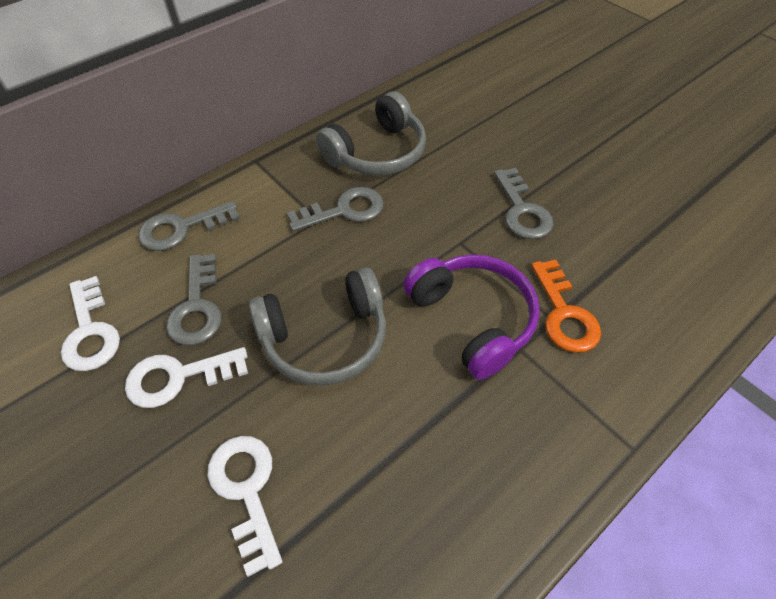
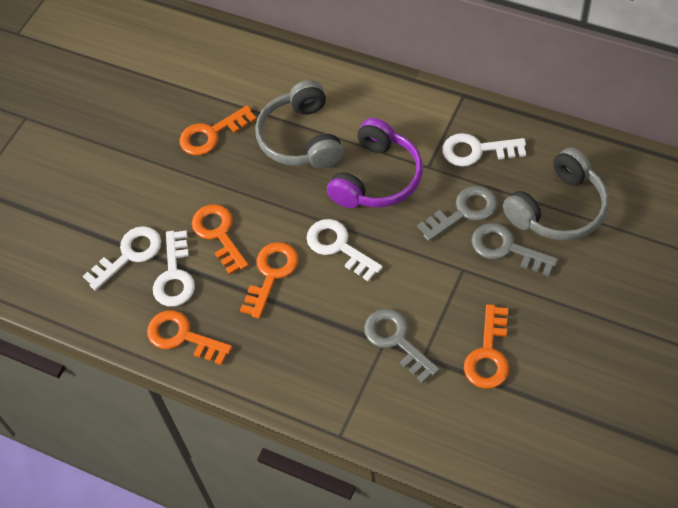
grey key: 4 -> 3
orange key: 1 -> 5
white key: 3 -> 4

